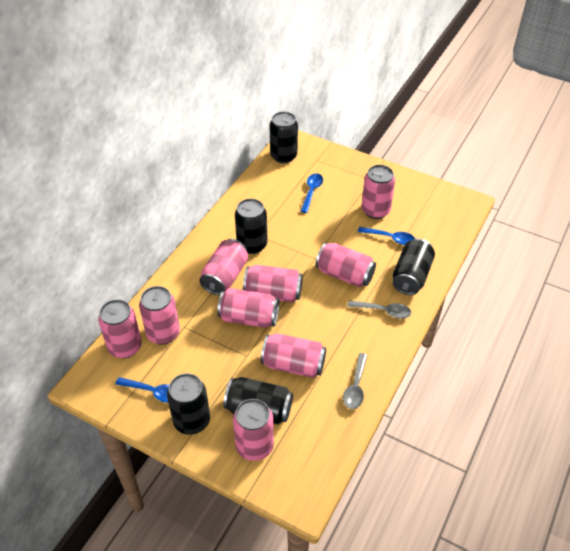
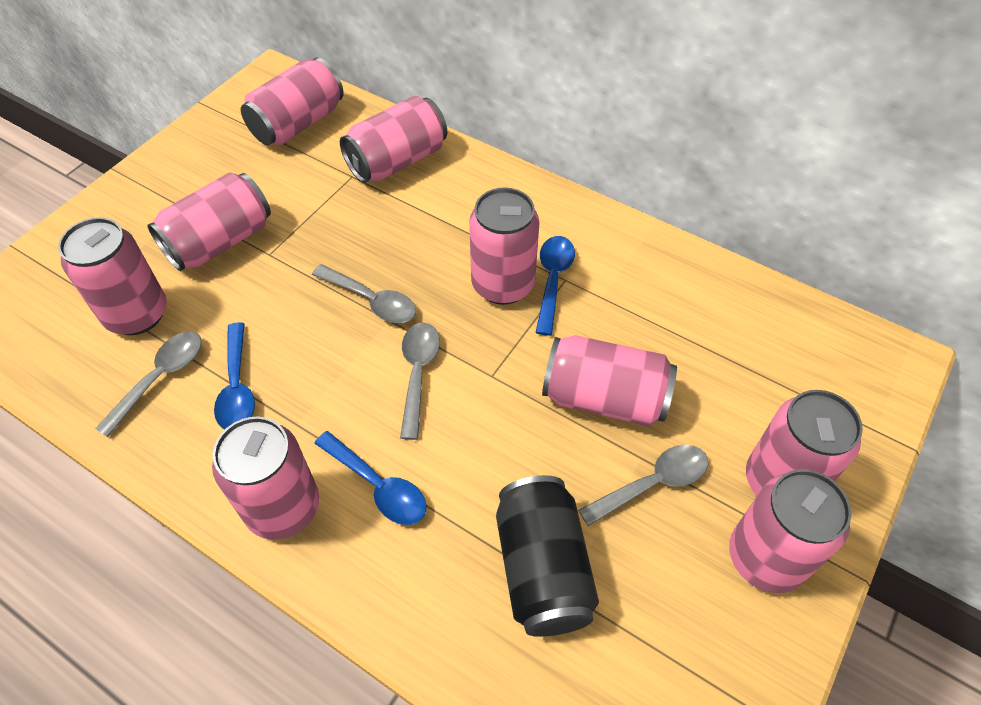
black can: 5 -> 1
grey spoon: 2 -> 4

